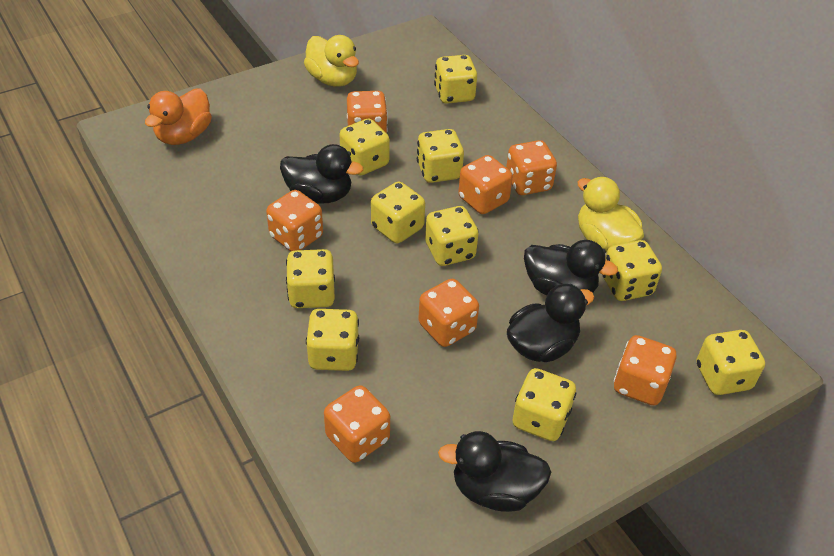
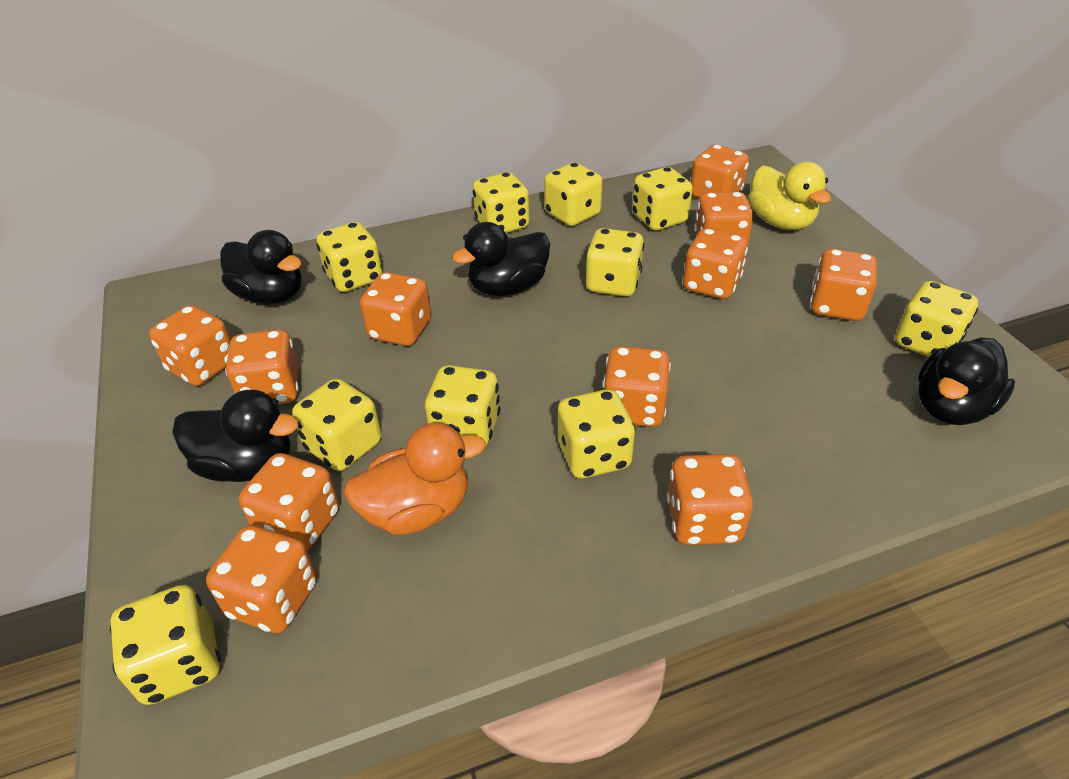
orange dice: 7 -> 11
yellow duck: 2 -> 1

